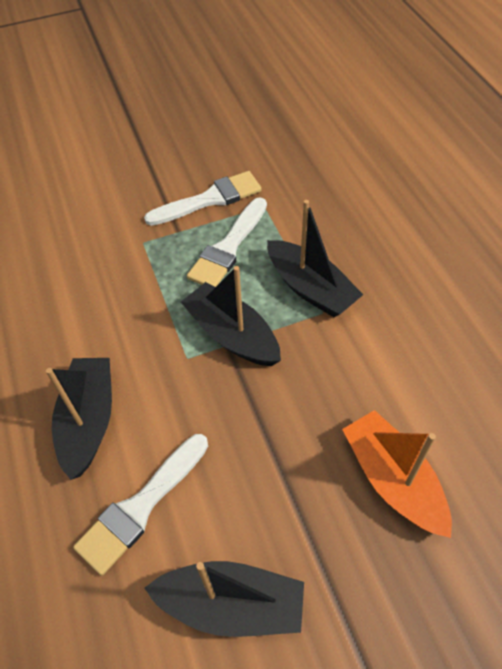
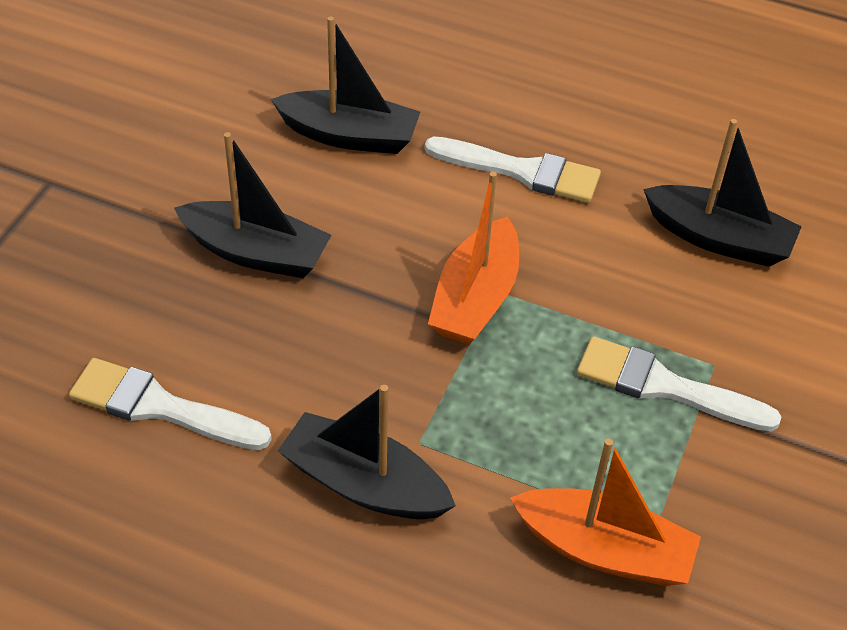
orange boat: 1 -> 2

